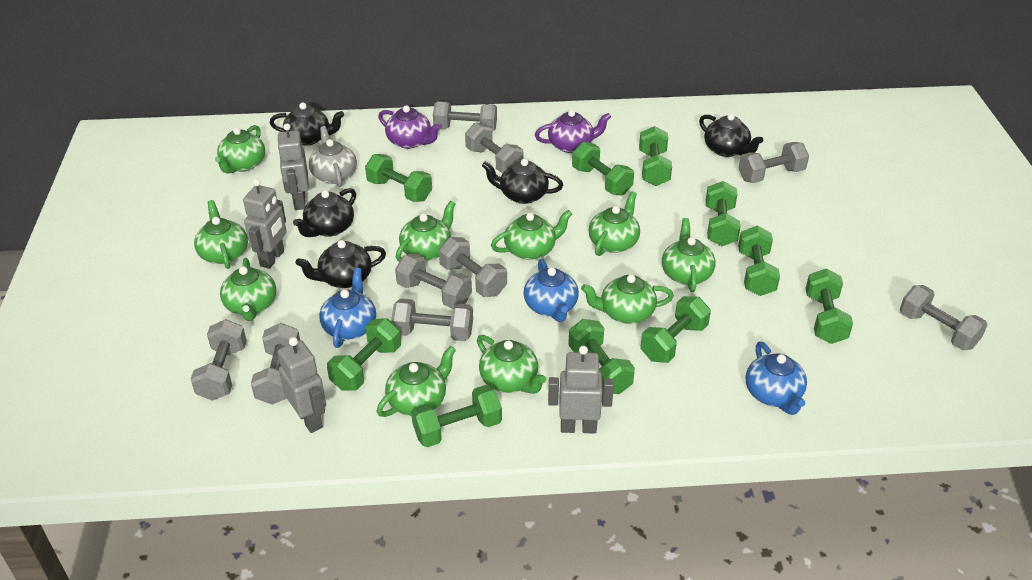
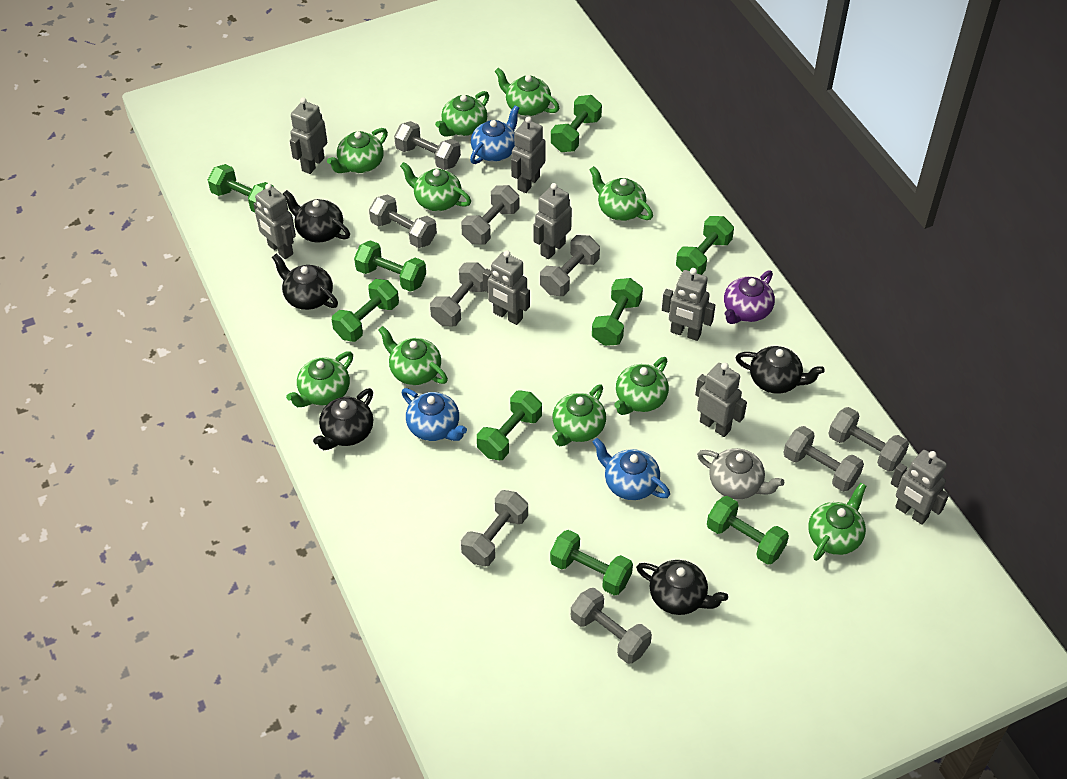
green dumbbell: 10 -> 9
grey robot: 4 -> 8
purple teapot: 2 -> 1

